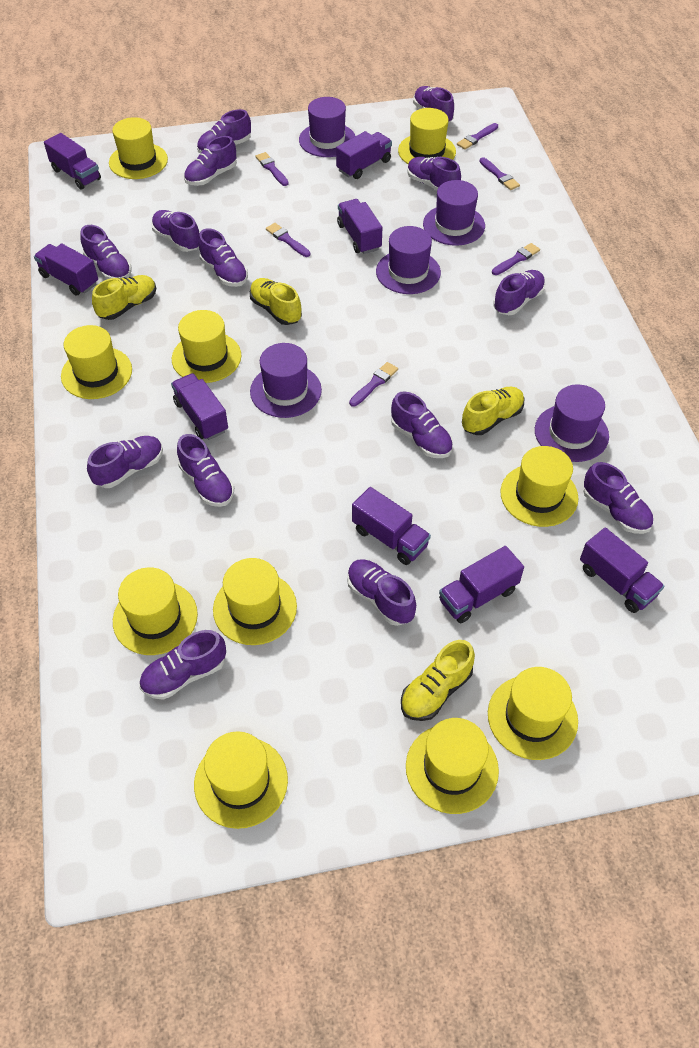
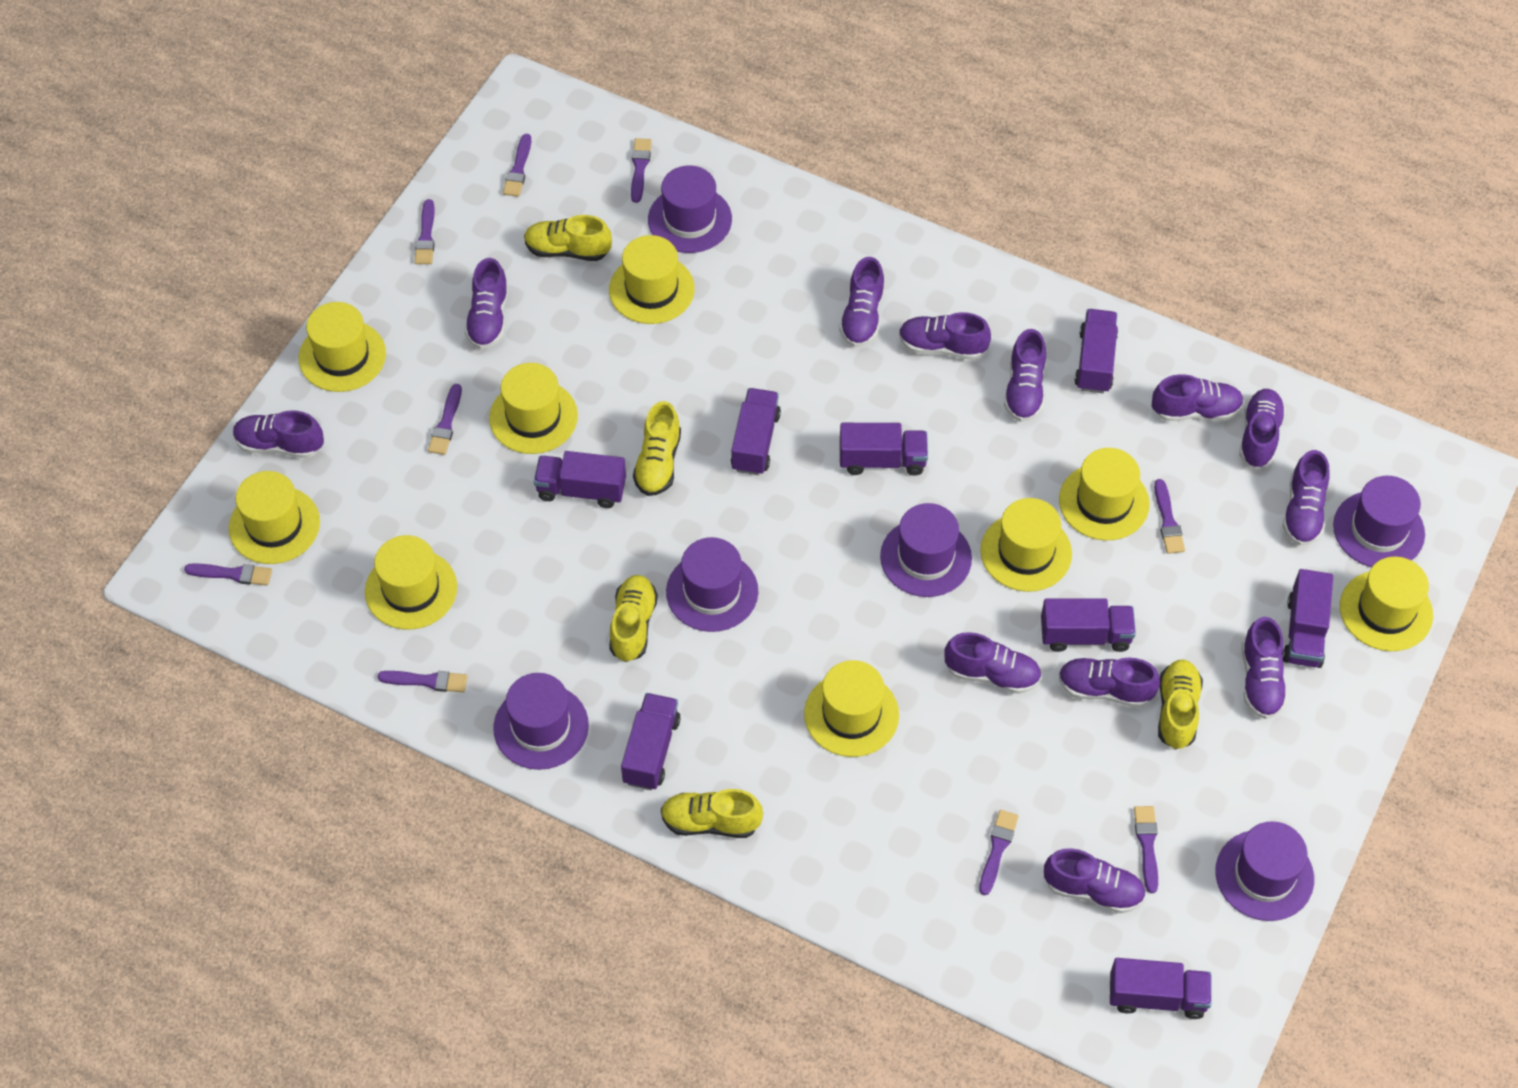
purple brush: 6 -> 9
purple hat: 5 -> 6
purple shoe: 14 -> 12
yellow hat: 10 -> 9
yellow shoe: 4 -> 5

